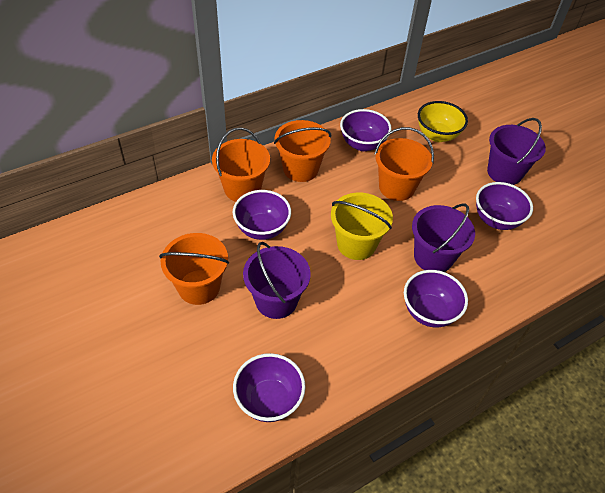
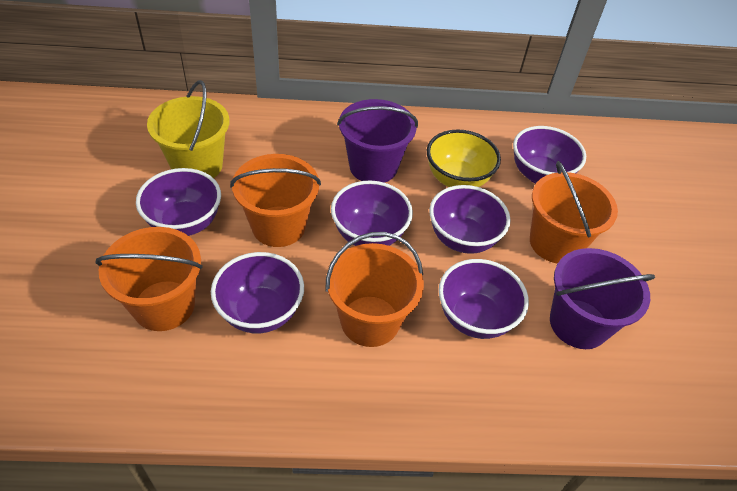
purple bowl: 5 -> 6
purple bucket: 3 -> 2

